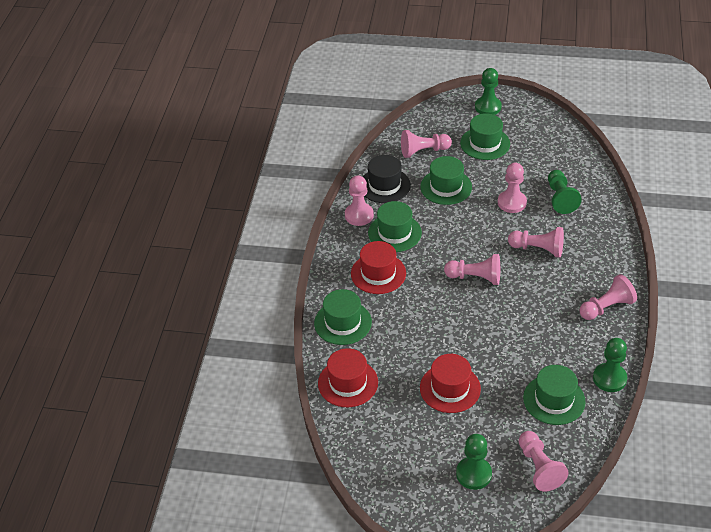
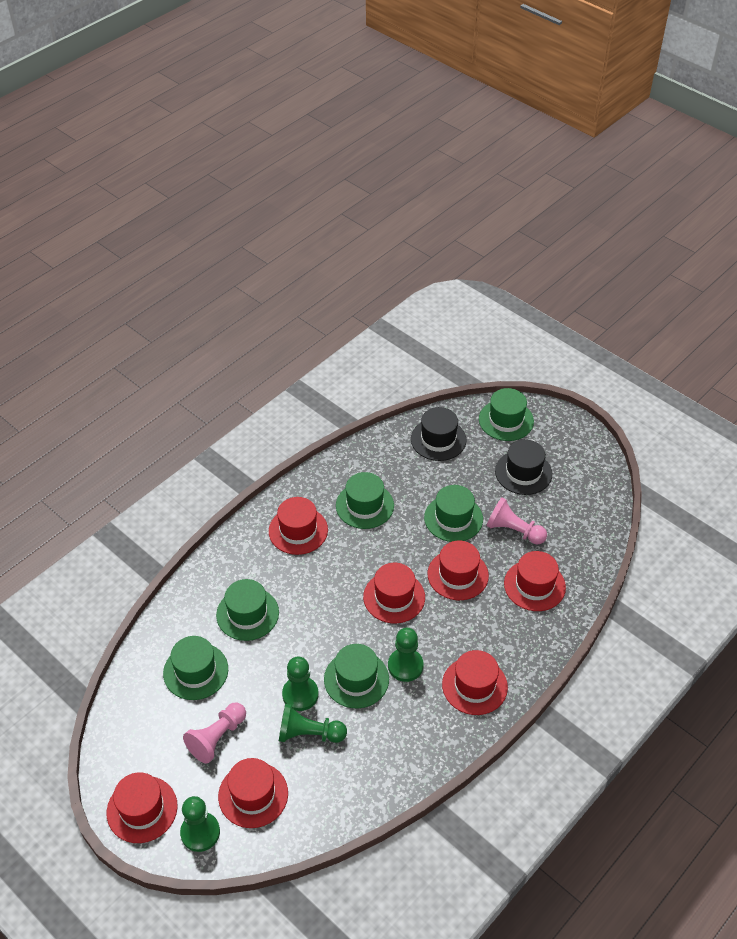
black hat: 1 -> 2
green hat: 5 -> 6
pink pawn: 7 -> 2
red hat: 3 -> 7

